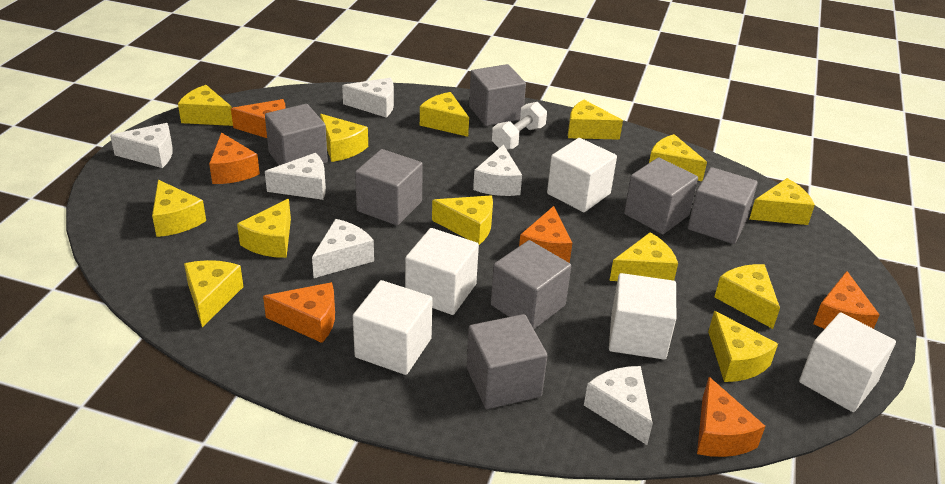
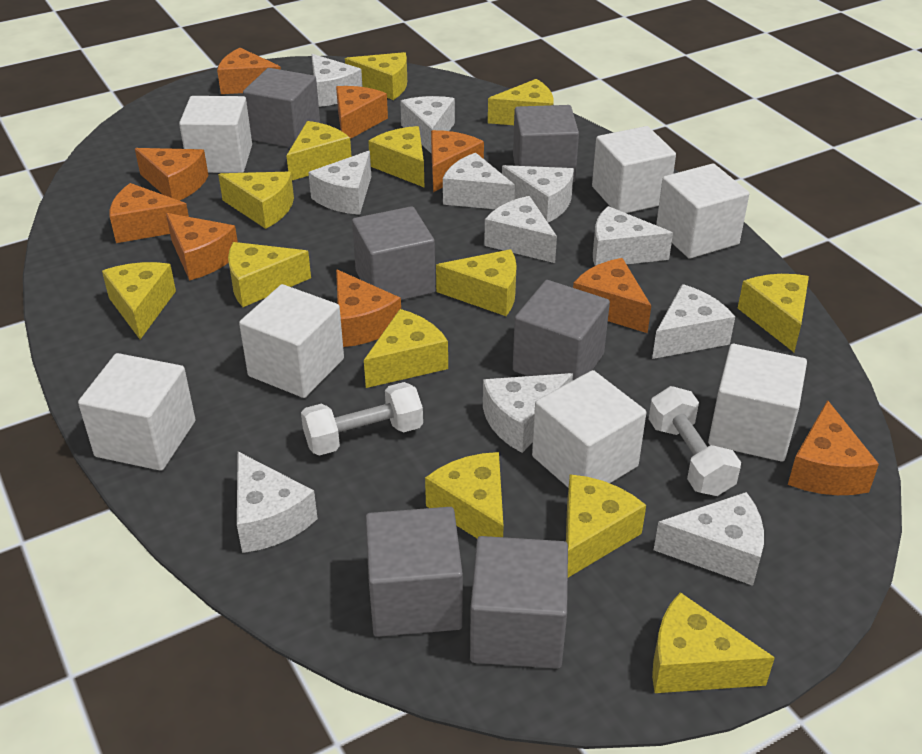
grey cube: 7 -> 6
orange cheese: 6 -> 9
white cheese: 6 -> 11
white cube: 5 -> 7
white dumbbell: 1 -> 2

